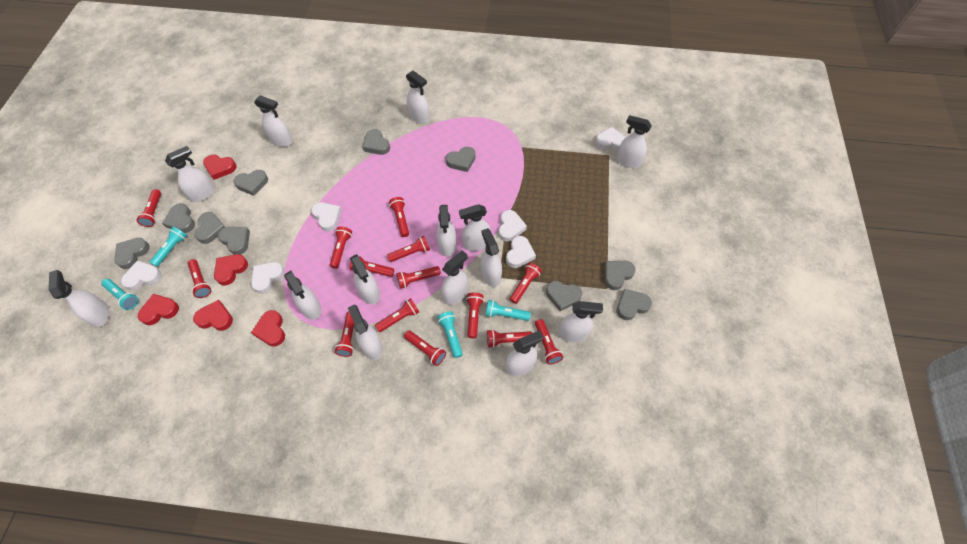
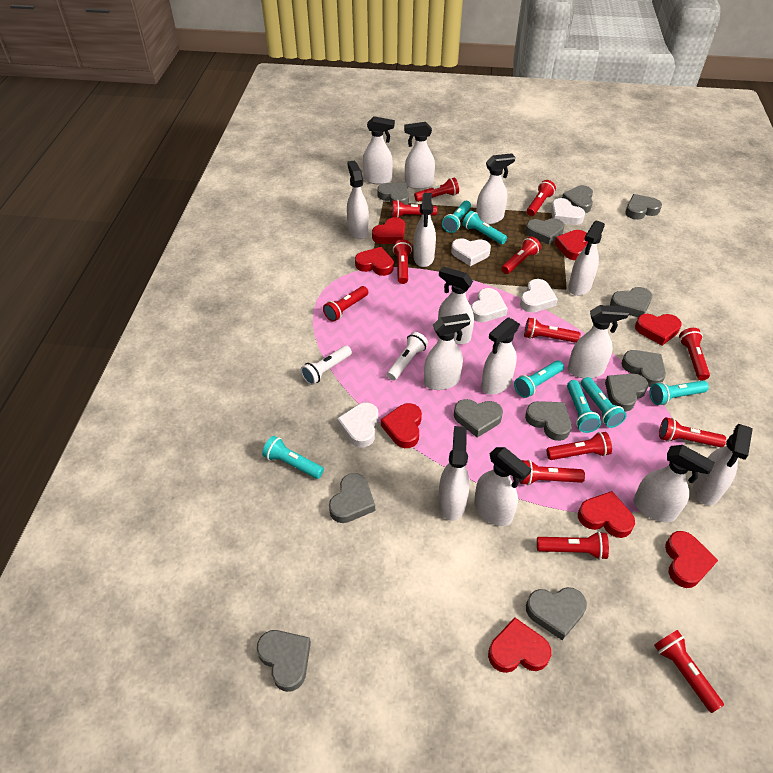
grey heart: 10 -> 12
red flashlight: 14 -> 13
red heart: 5 -> 8
turquoise flashlight: 4 -> 7
white flashlight: 0 -> 2
white heart: 6 -> 5

